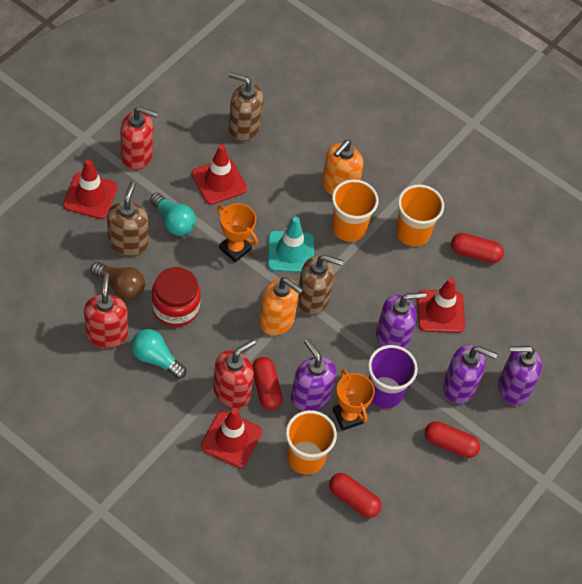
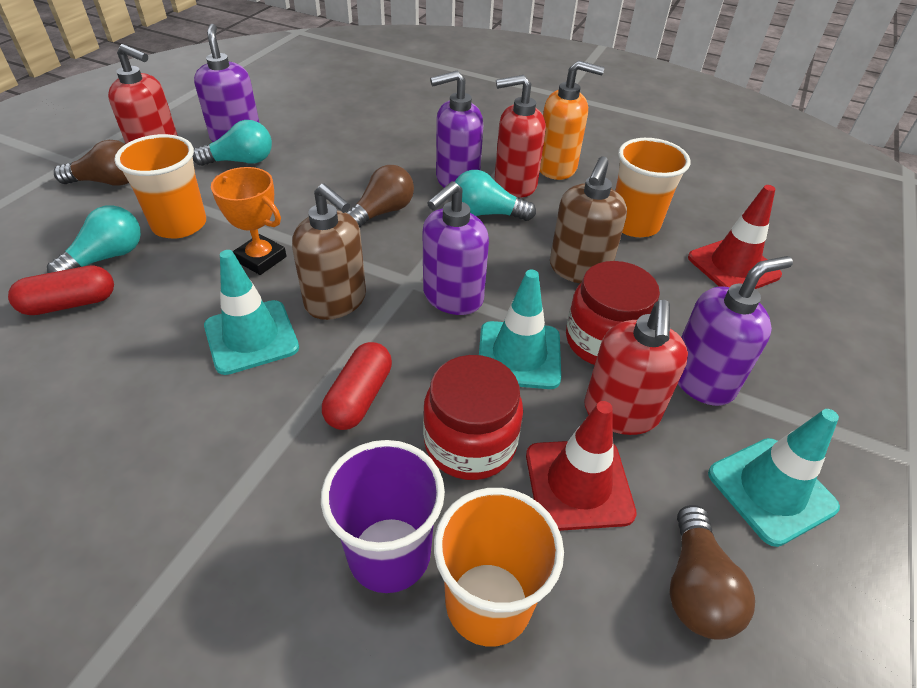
brown light bulb: 1 -> 3
brown soap dispenser: 3 -> 2
orange soap dispenser: 2 -> 1
orange trophy: 2 -> 1
red capsule: 4 -> 2
red jar: 1 -> 2
red traffic cone: 4 -> 2
turquoise light bulb: 2 -> 3
turquoise traffic cone: 1 -> 3

